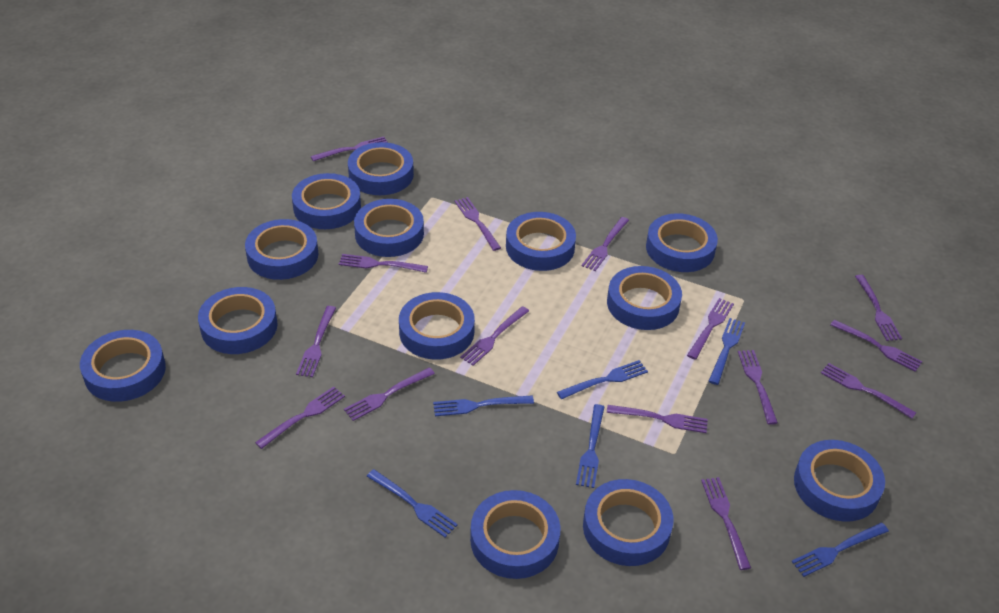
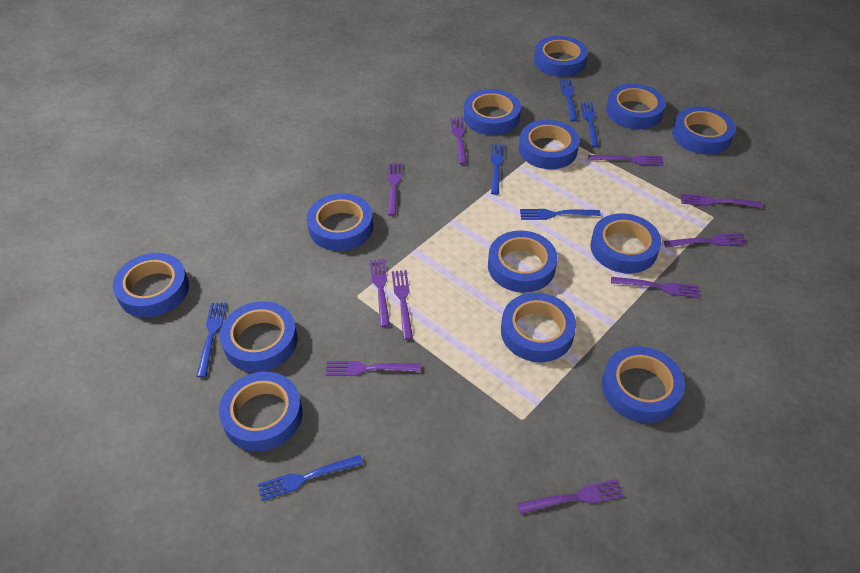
purple fork: 15 -> 10

